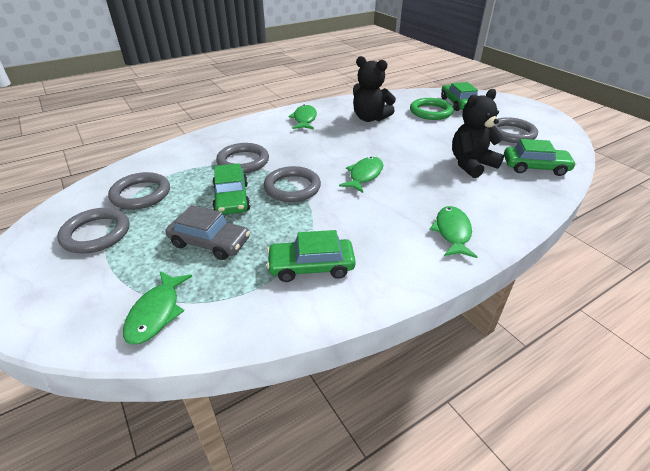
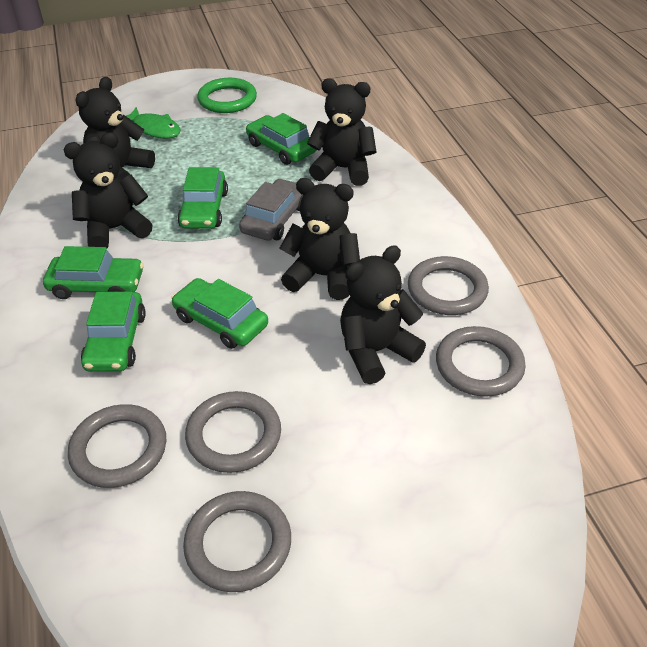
black teddy bear: 2 -> 5
green car: 4 -> 5
green fish: 4 -> 1

